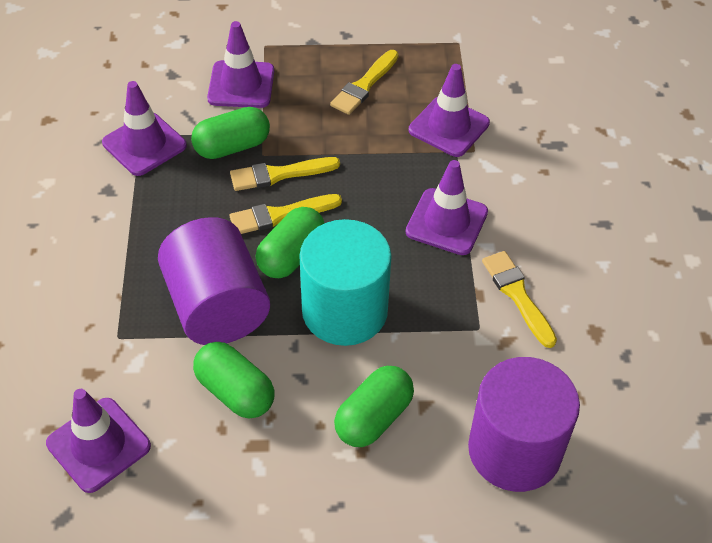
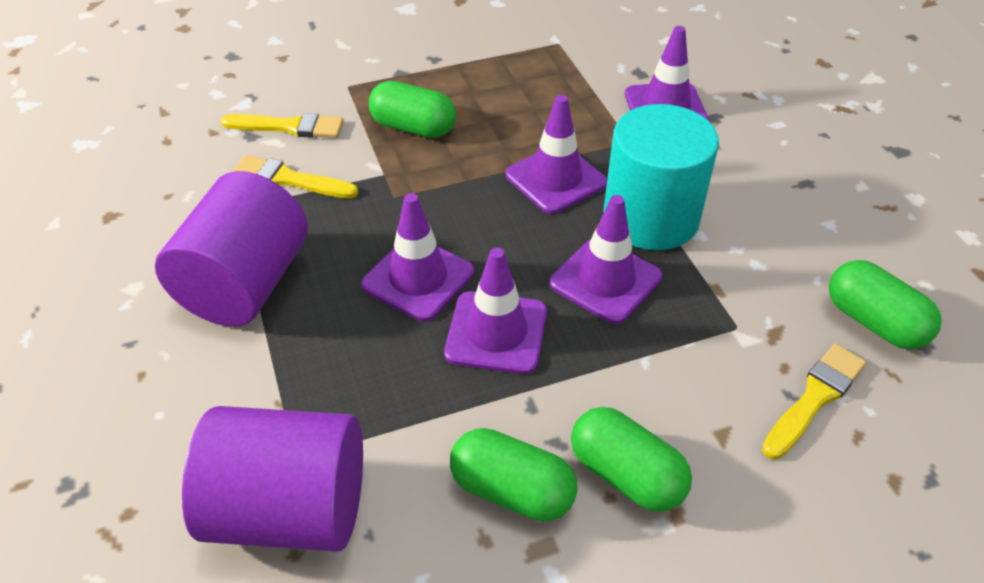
yellow brush: 4 -> 3

